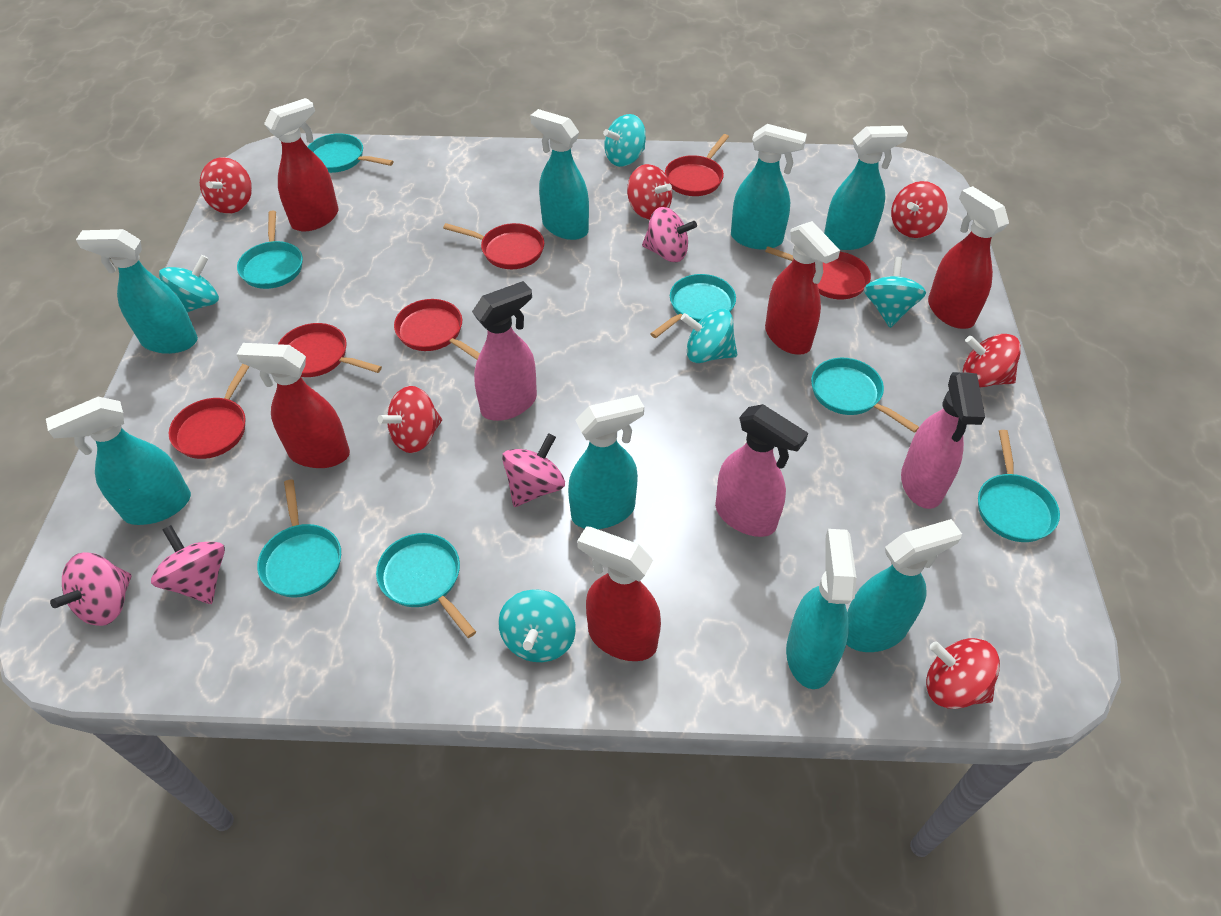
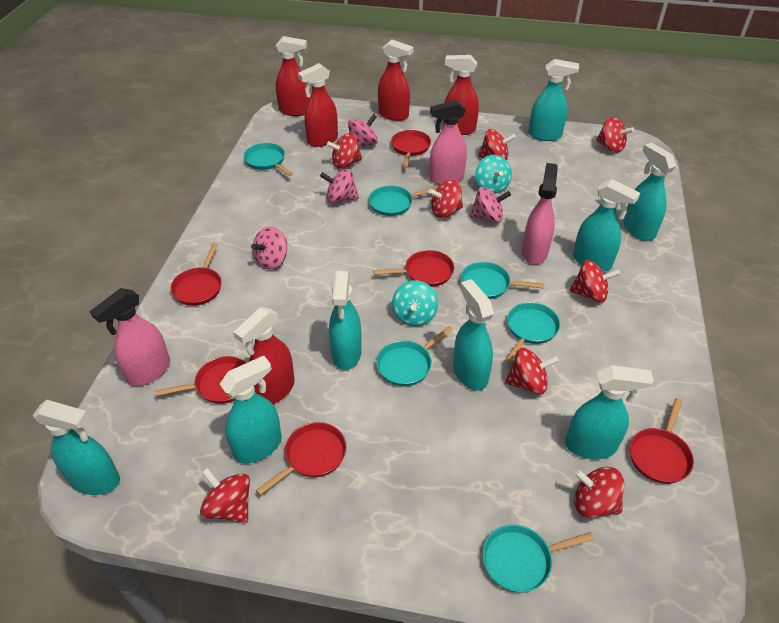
red spinning top: 6 -> 8
turquoise pan: 7 -> 6
turquoise spinning top: 5 -> 2

